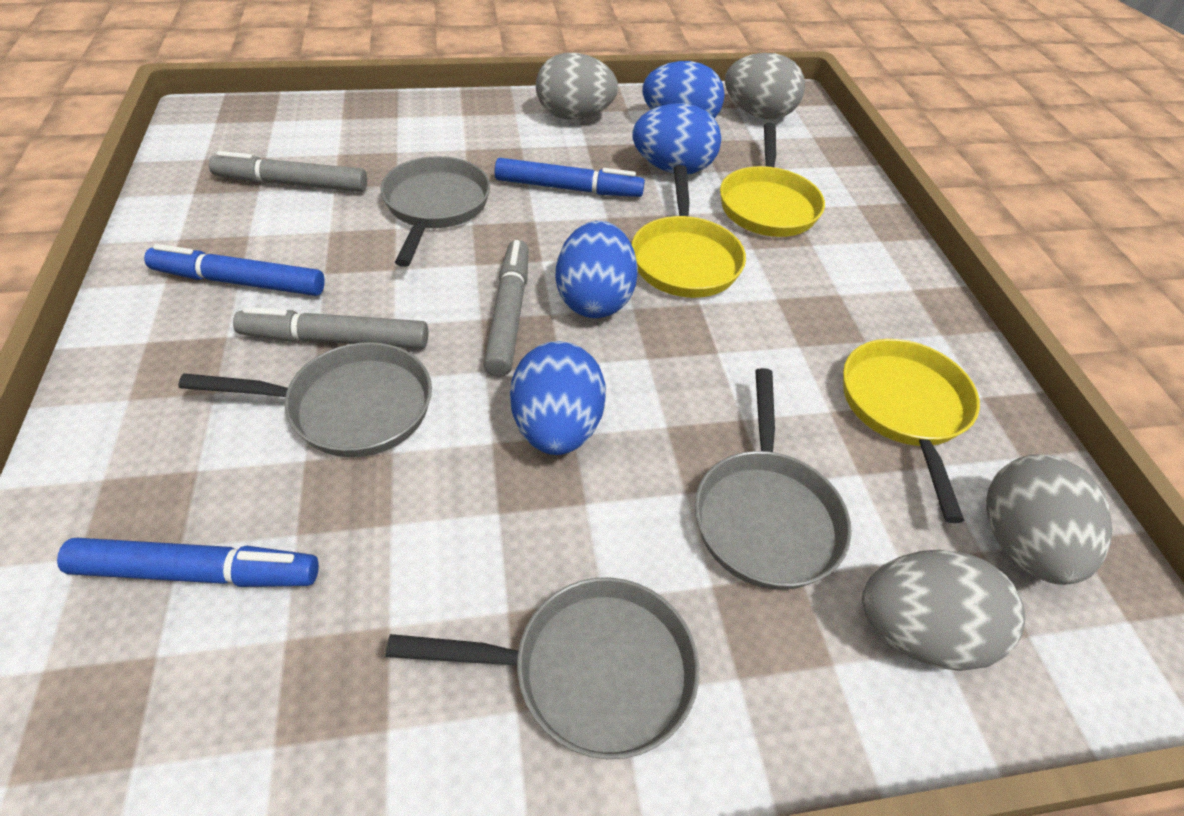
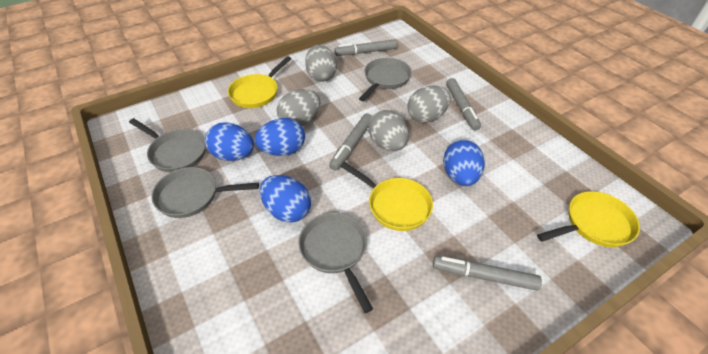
blue marker: 3 -> 0
grey marker: 3 -> 4

